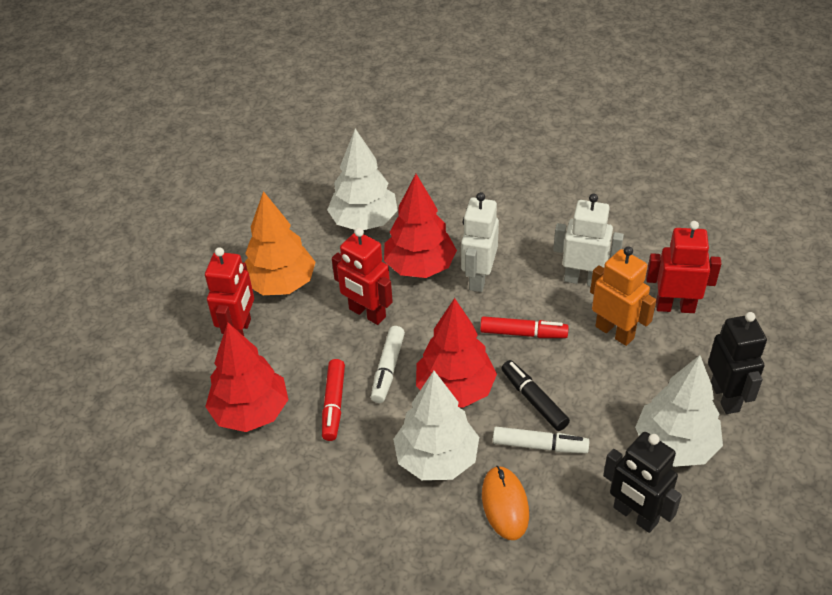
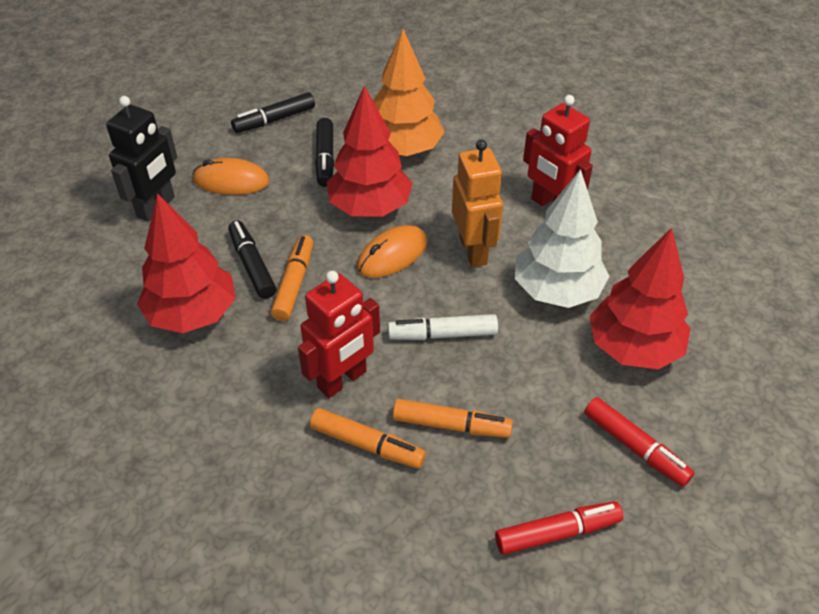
black marker: 1 -> 3
black robot: 2 -> 1
orange marker: 0 -> 3
orange mouse: 1 -> 2
red robot: 3 -> 2
white marker: 2 -> 1
white robot: 2 -> 0
white tree: 3 -> 1

